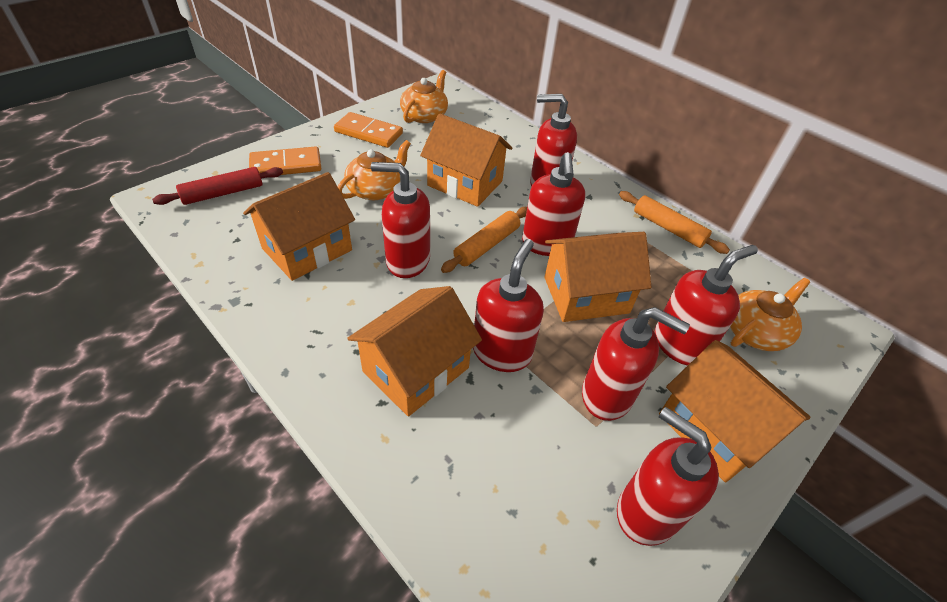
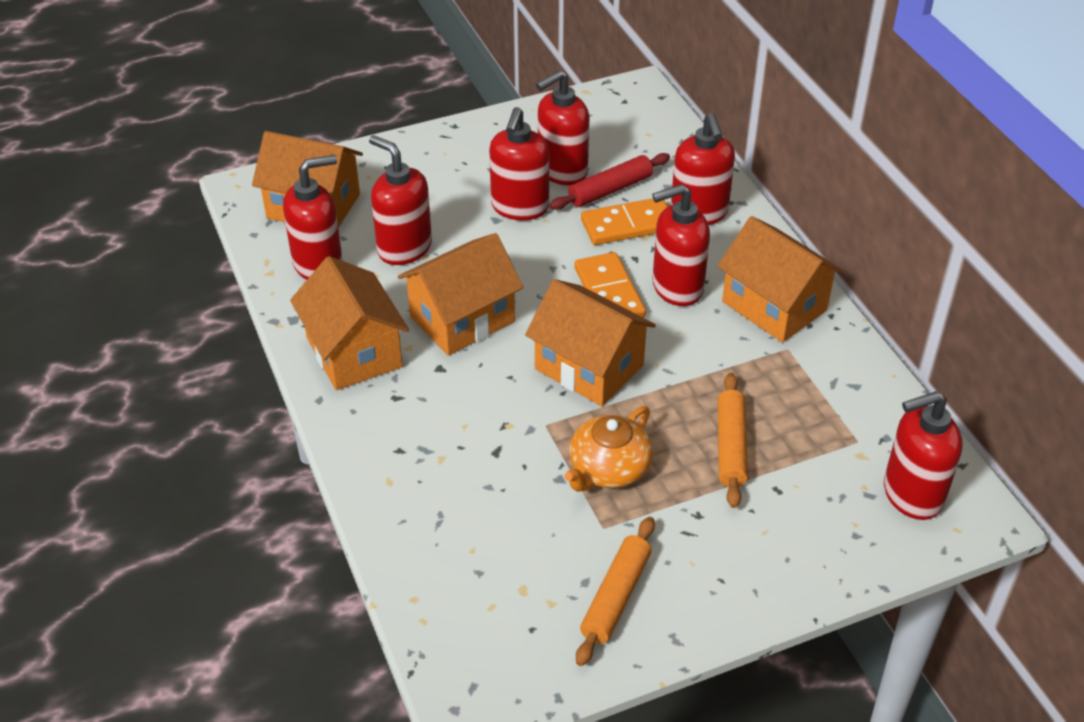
orange teapot: 3 -> 1

